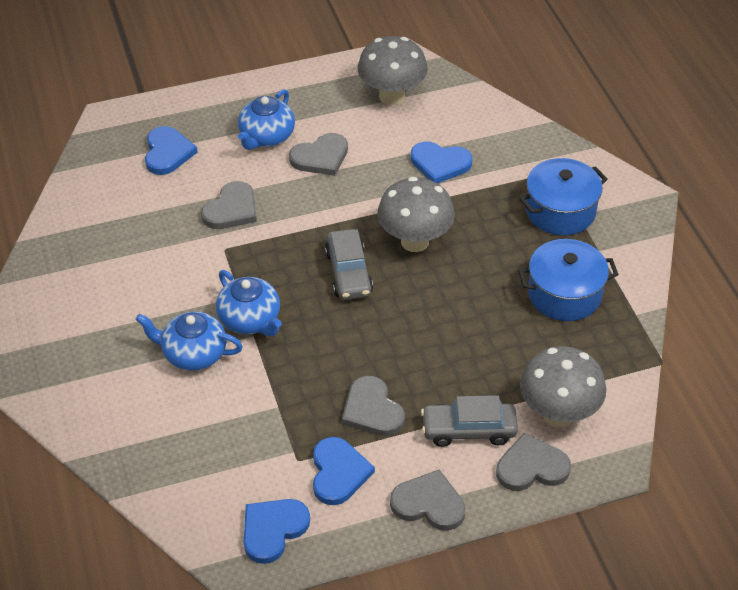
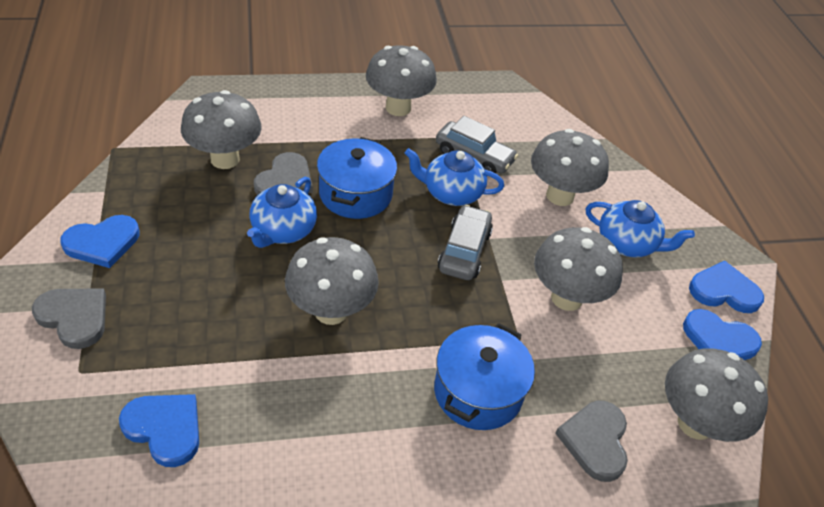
grey heart: 5 -> 3
grey mushroom: 3 -> 6

